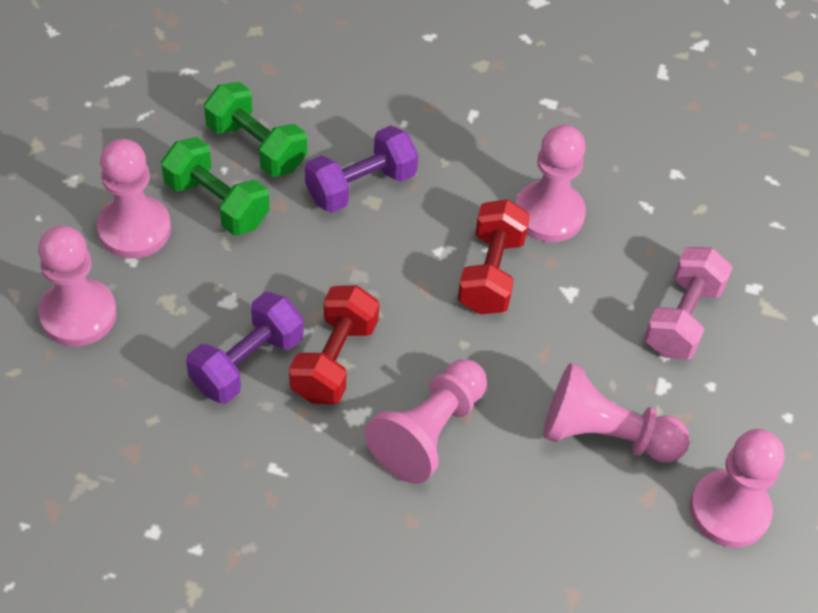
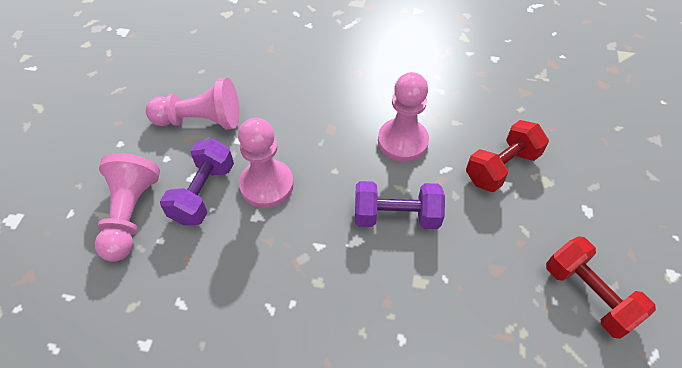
green dumbbell: 2 -> 0
pink dumbbell: 1 -> 0
pink pawn: 6 -> 4

